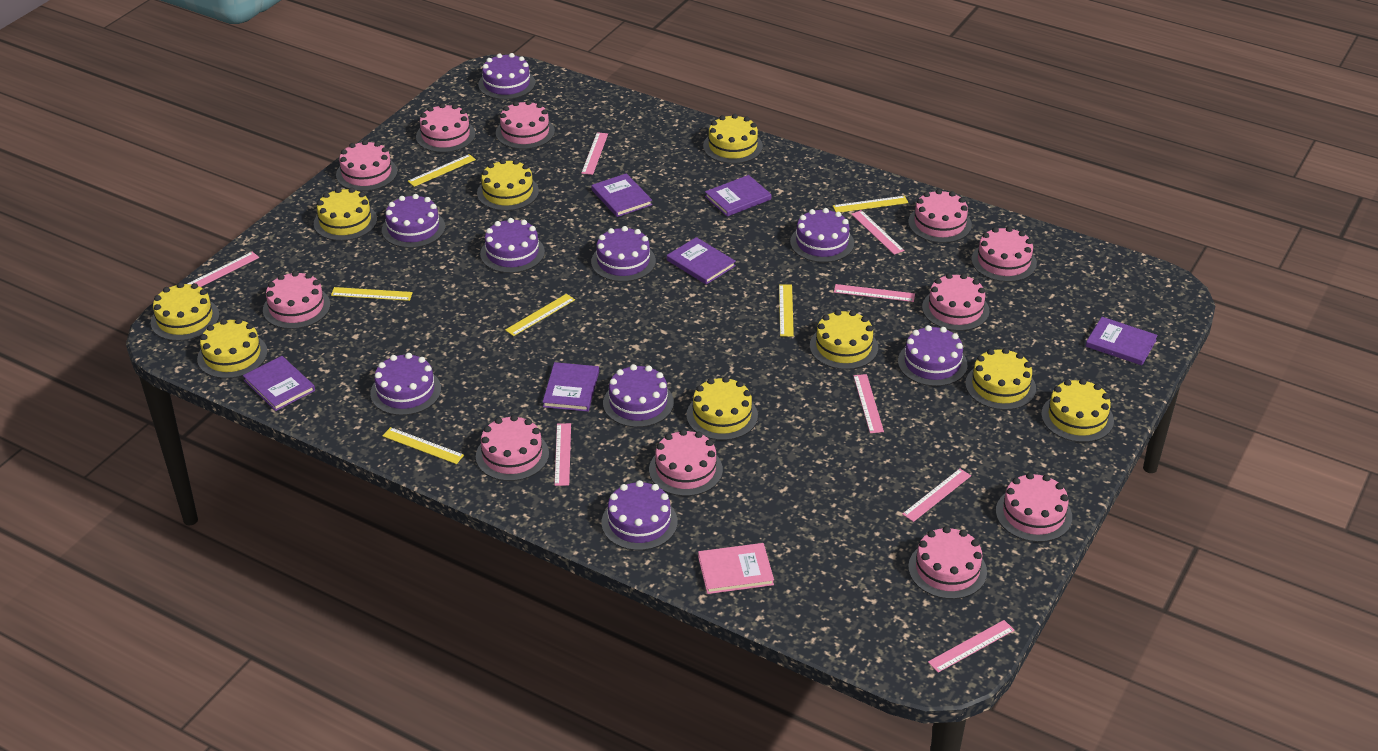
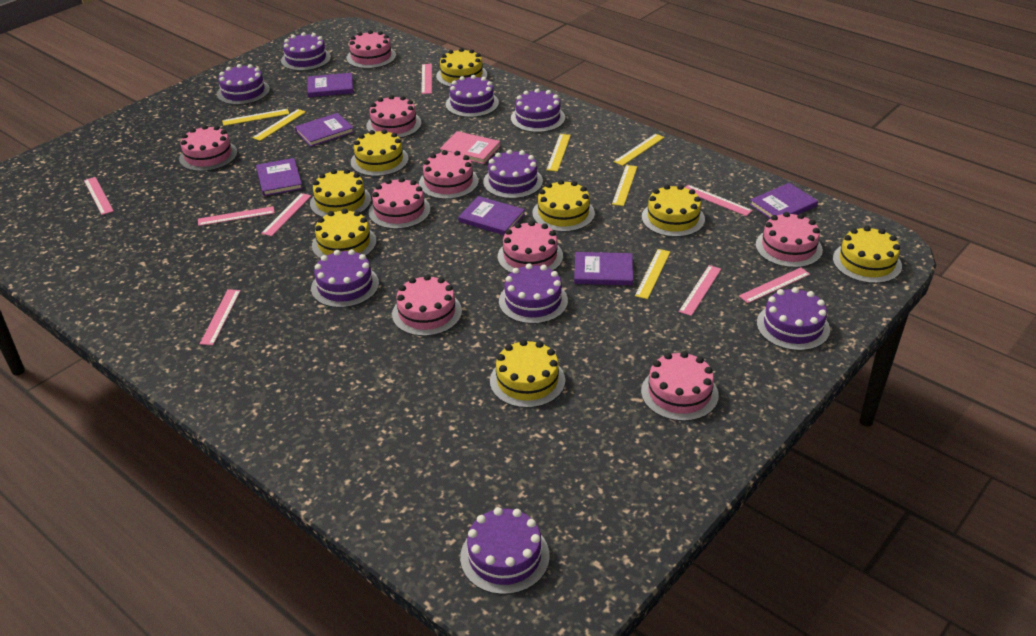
pink cake: 11 -> 9
yellow cake: 9 -> 8

